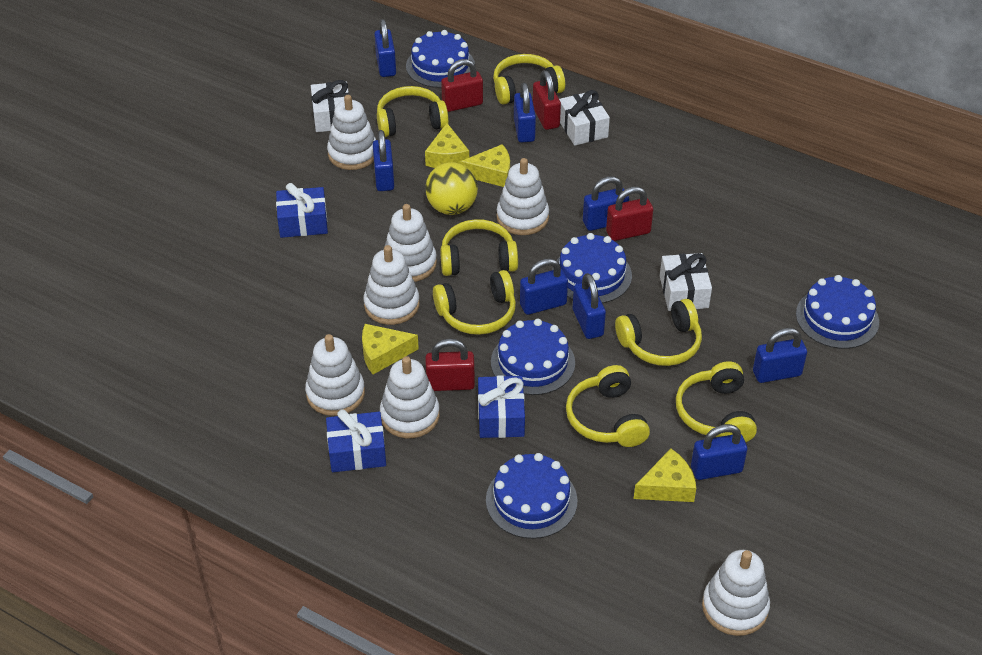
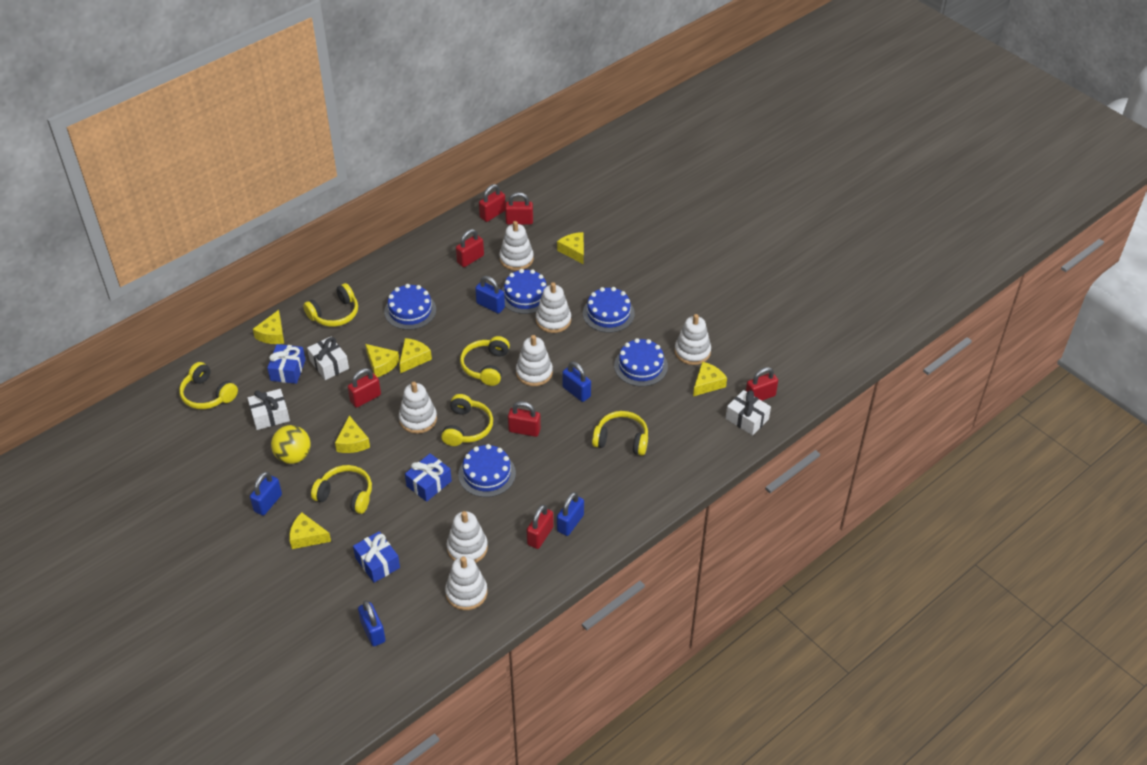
blue padlock: 8 -> 5
red padlock: 4 -> 7
yellow cheese: 4 -> 7
yellow headphones: 7 -> 6

